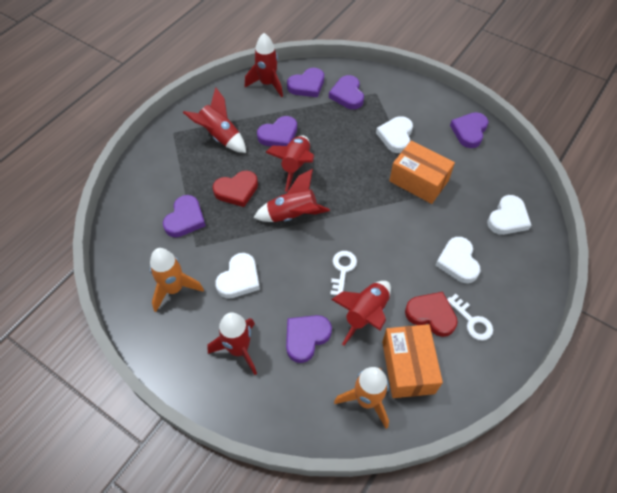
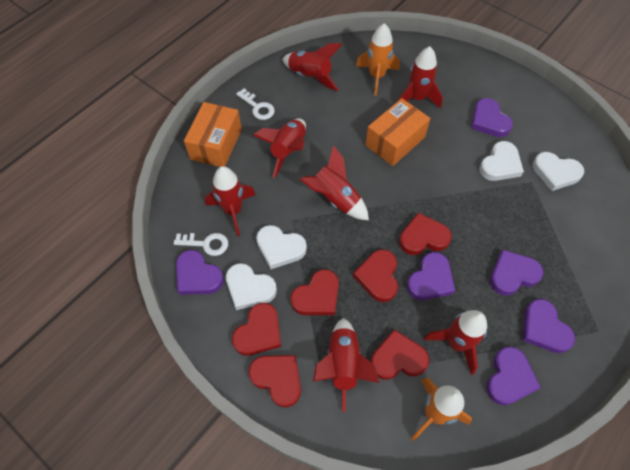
red heart: 2 -> 6
red rocket: 6 -> 7

